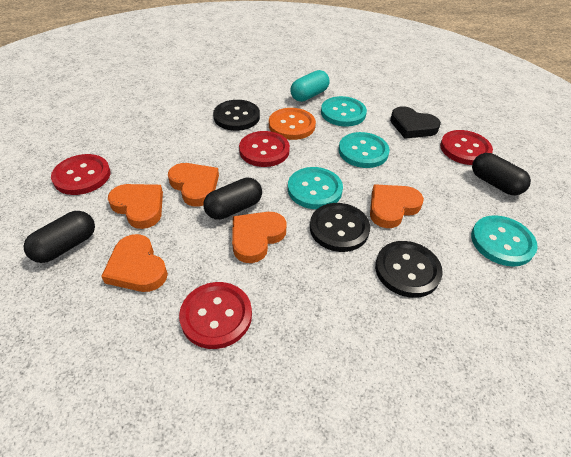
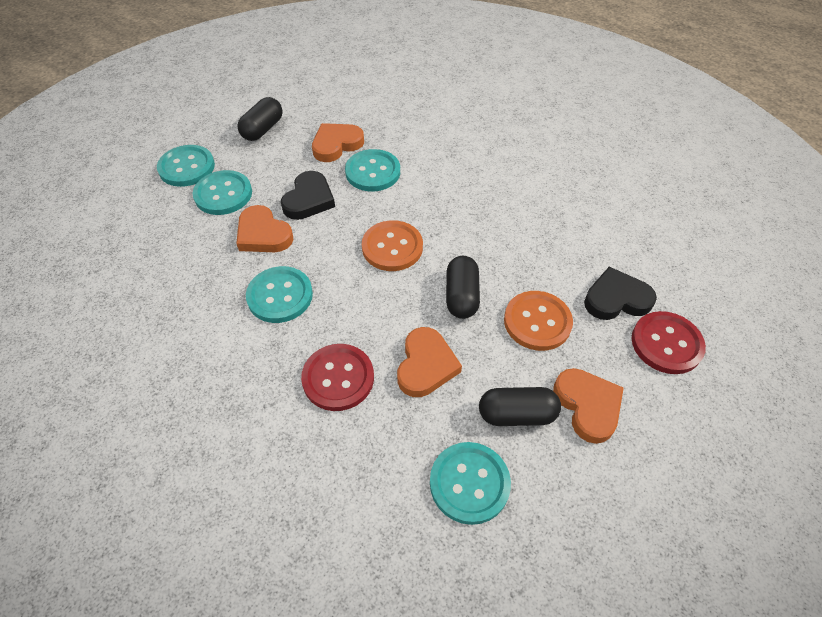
black button: 3 -> 0
black heart: 1 -> 2
orange button: 1 -> 2
orange heart: 5 -> 4
red button: 4 -> 2
turquoise button: 4 -> 5
turquoise capsule: 1 -> 0

